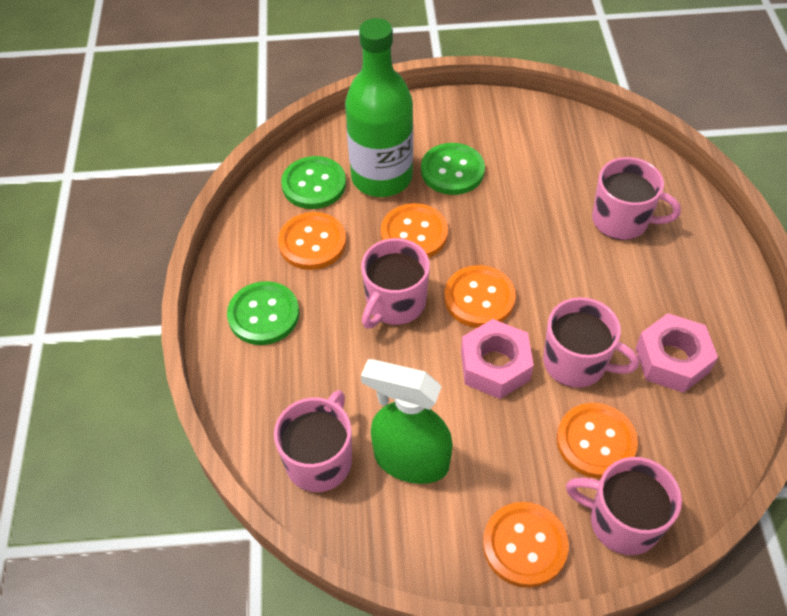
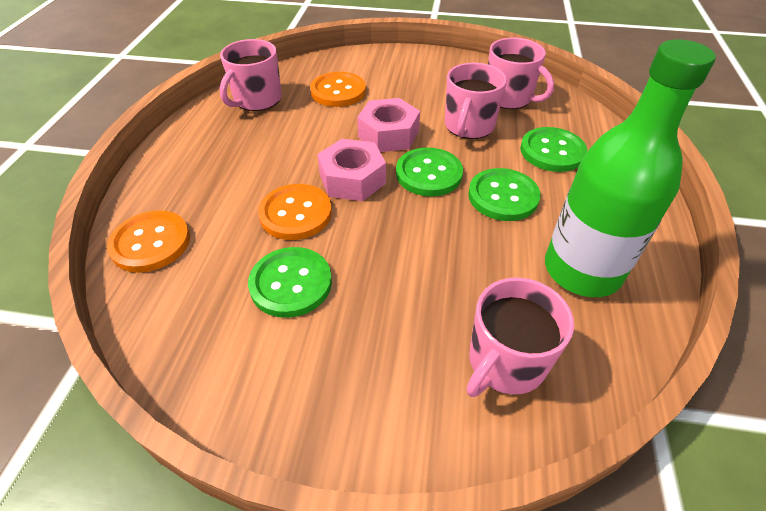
green button: 3 -> 4
green spray bottle: 1 -> 0
orange button: 5 -> 3
pink mug: 5 -> 4

